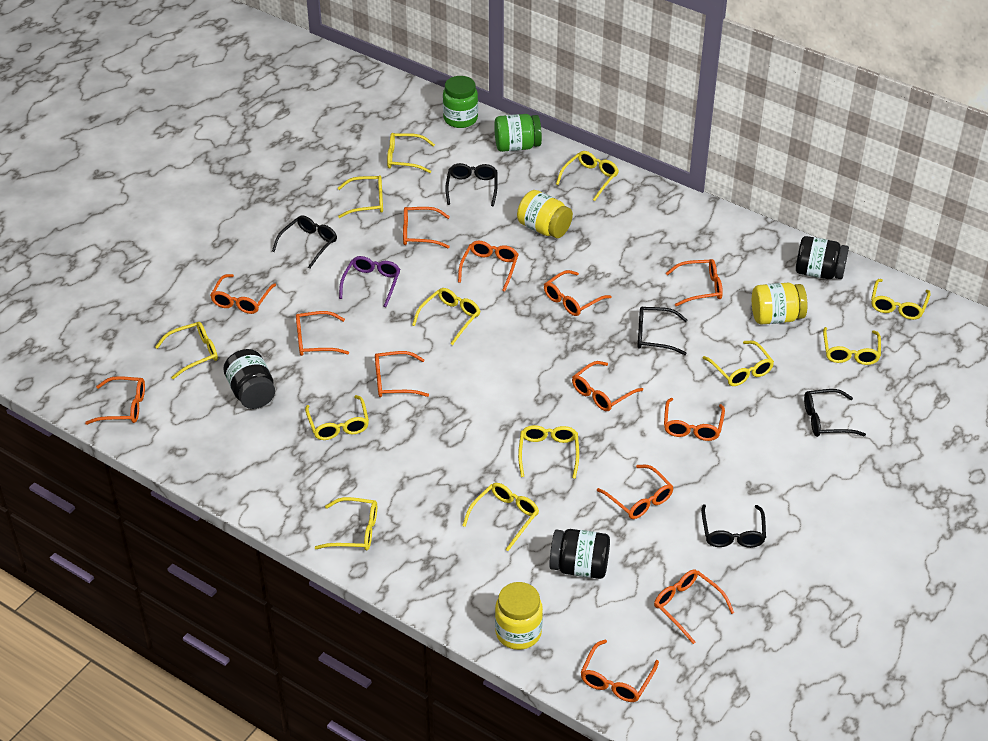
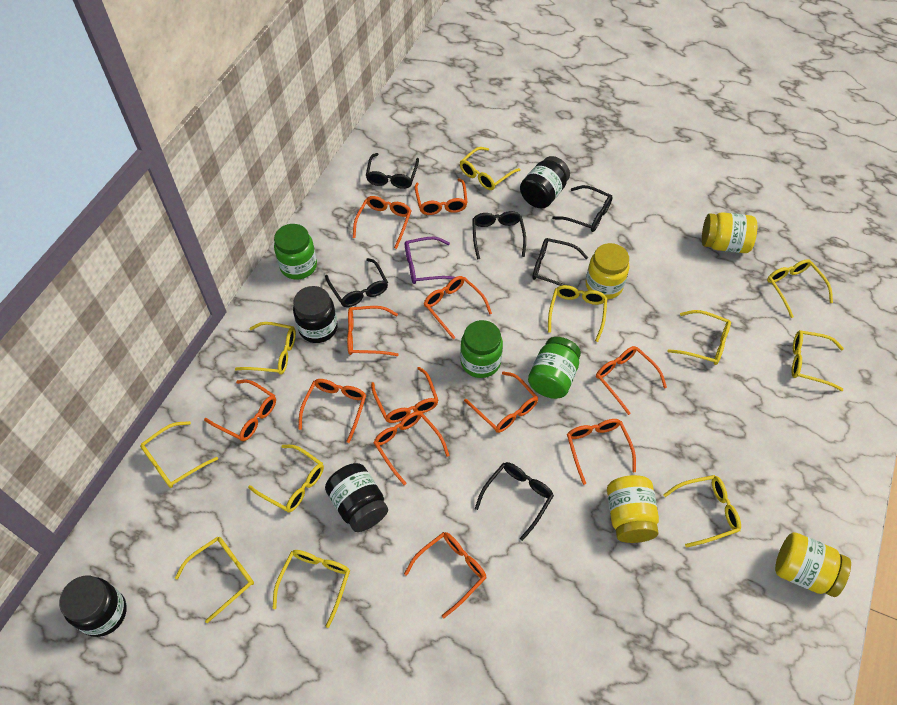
black glasses: 5 -> 6
black jar: 3 -> 4
green jar: 2 -> 3
orange glasses: 13 -> 12
yellow glasses: 12 -> 11
yellow jar: 3 -> 4

